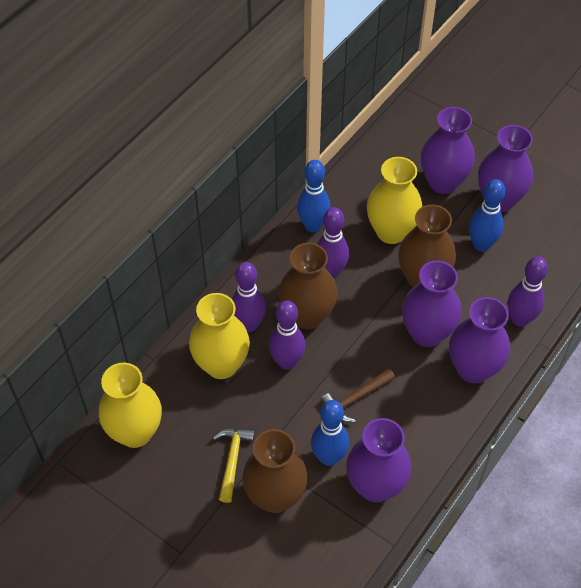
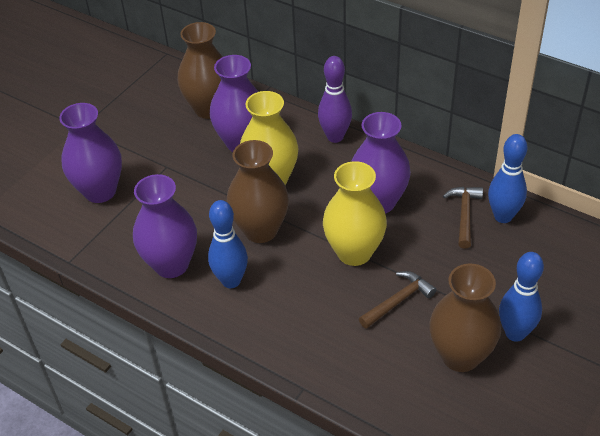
brown hammer: 1 -> 2
purple bowling pin: 4 -> 1
purple vase: 5 -> 4
yellow hammer: 1 -> 0
yellow vase: 3 -> 2

